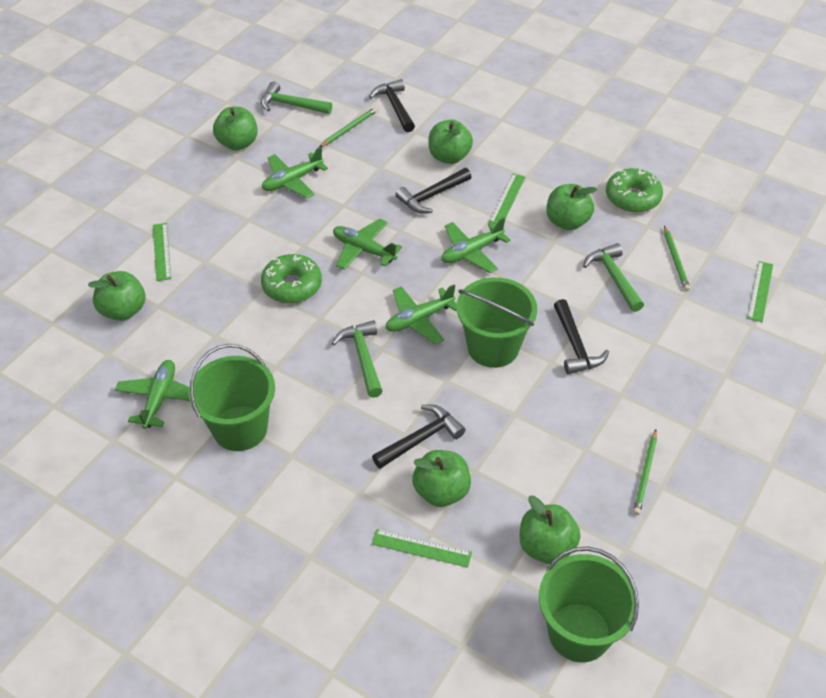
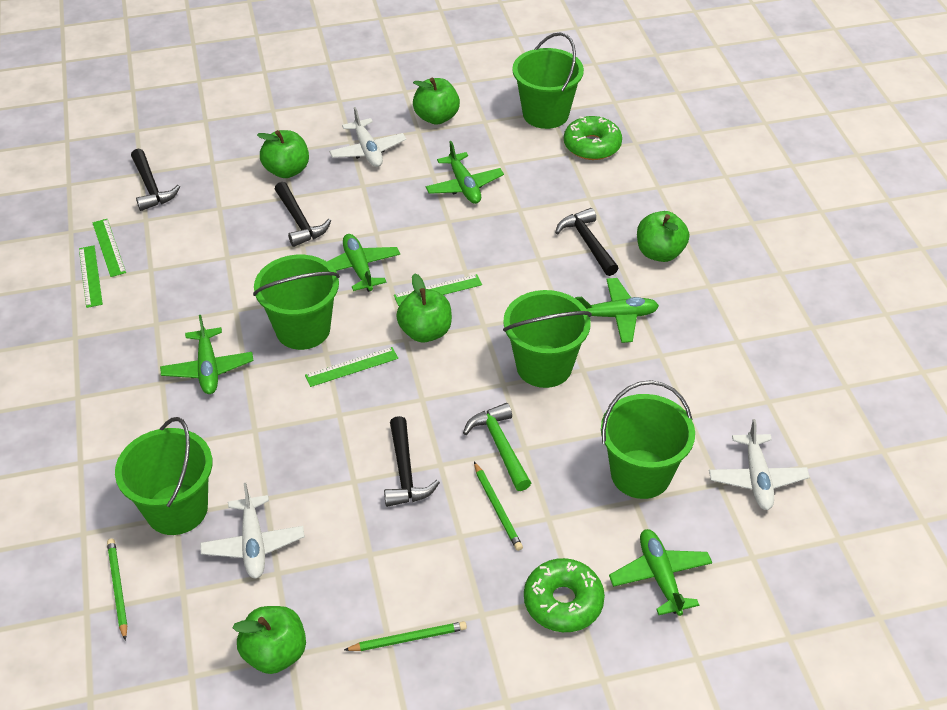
green apple: 6 -> 5
green bucket: 3 -> 5
green hammer: 3 -> 1
white plane: 0 -> 3

